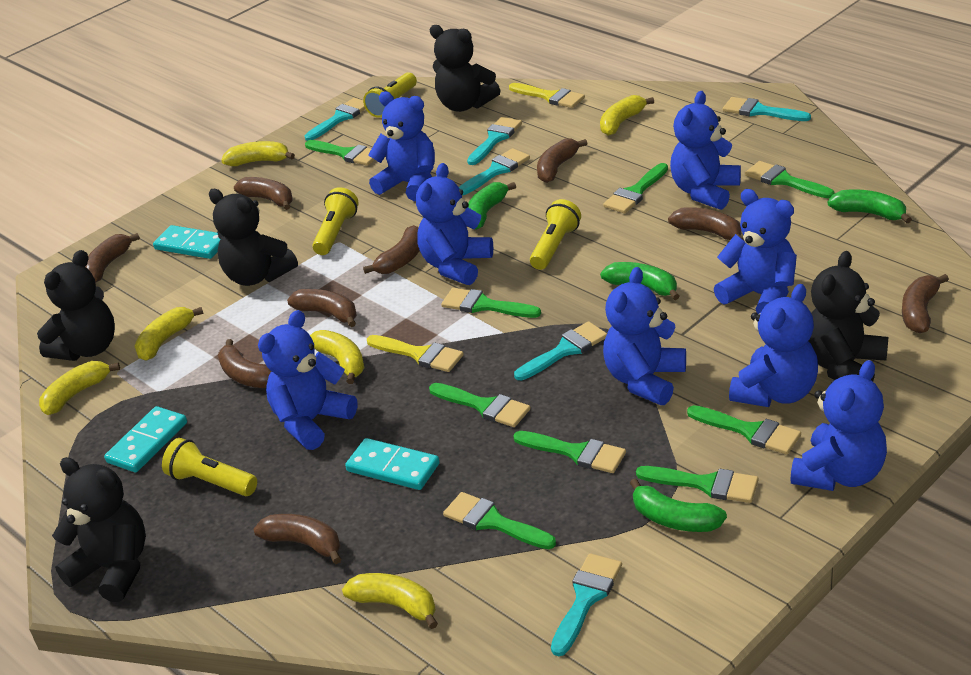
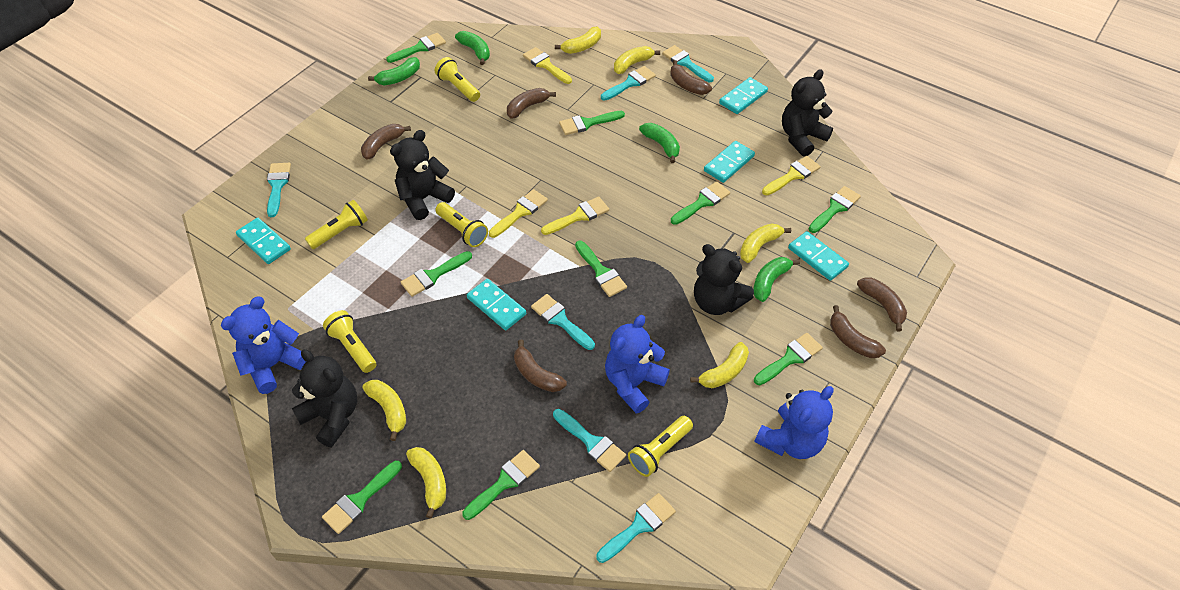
black teddy bear: 5 -> 4
blue teddy bear: 8 -> 3
brown banana: 9 -> 6
turquoise domino: 3 -> 5
yellow brush: 2 -> 4
yellow flashlight: 4 -> 5

